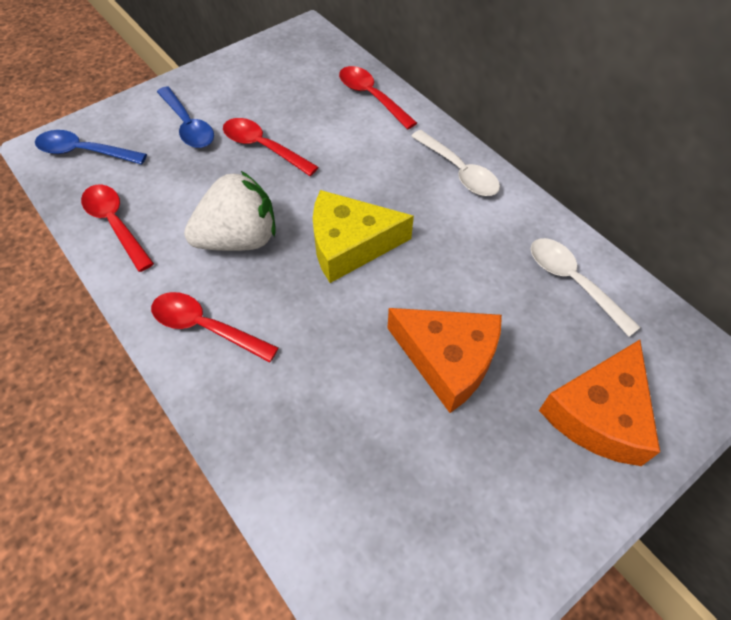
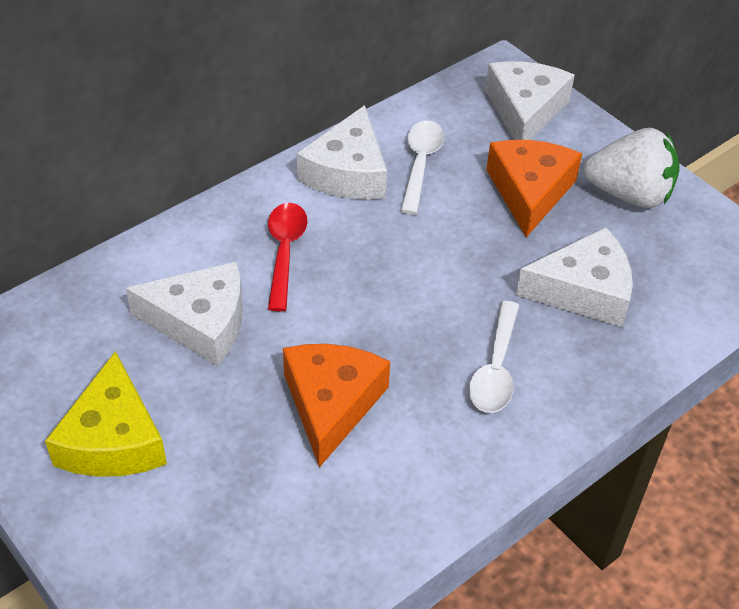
blue spoon: 2 -> 0
red spoon: 4 -> 1
white cheese: 0 -> 4

